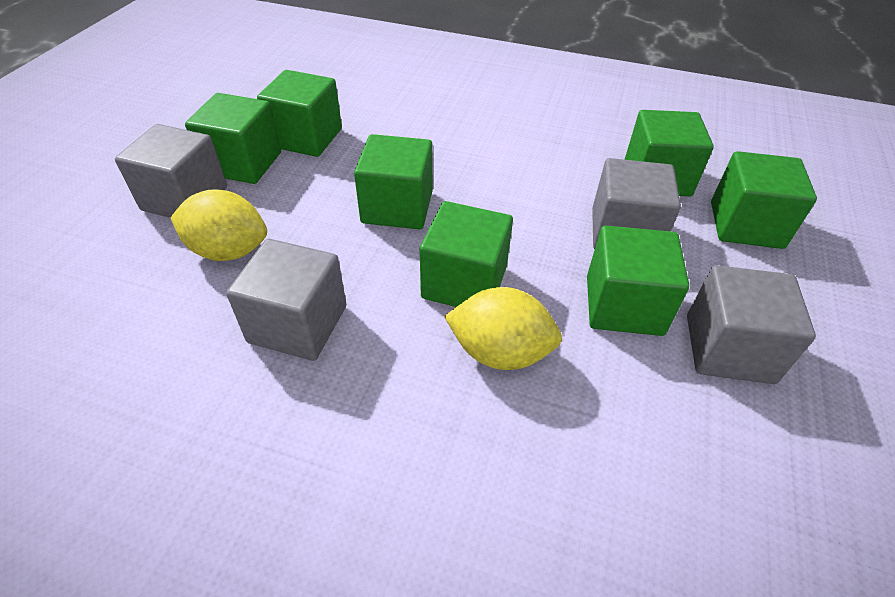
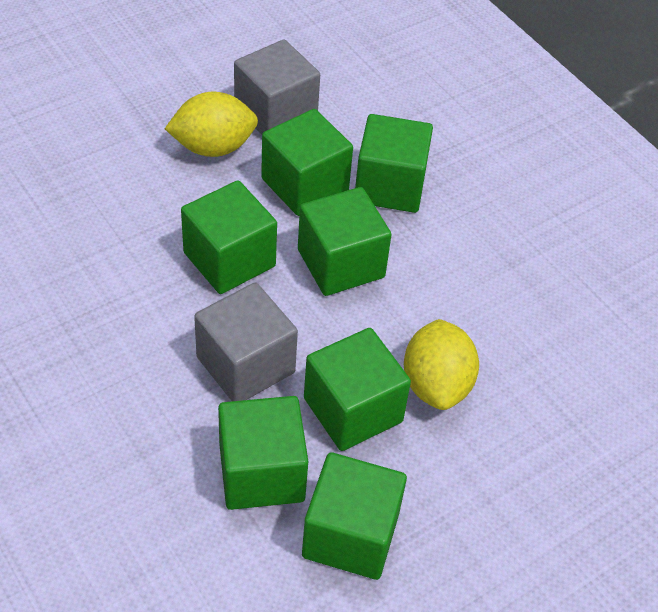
grey cube: 4 -> 2

